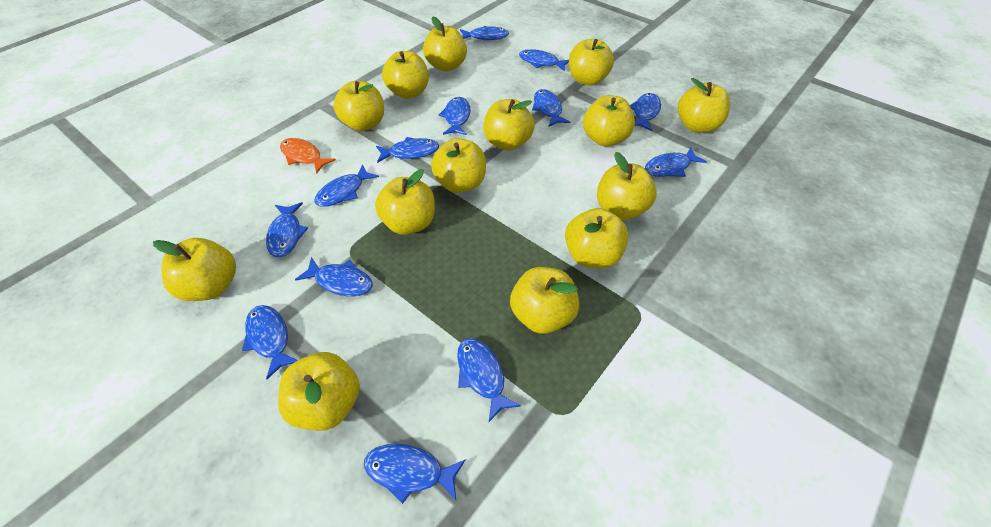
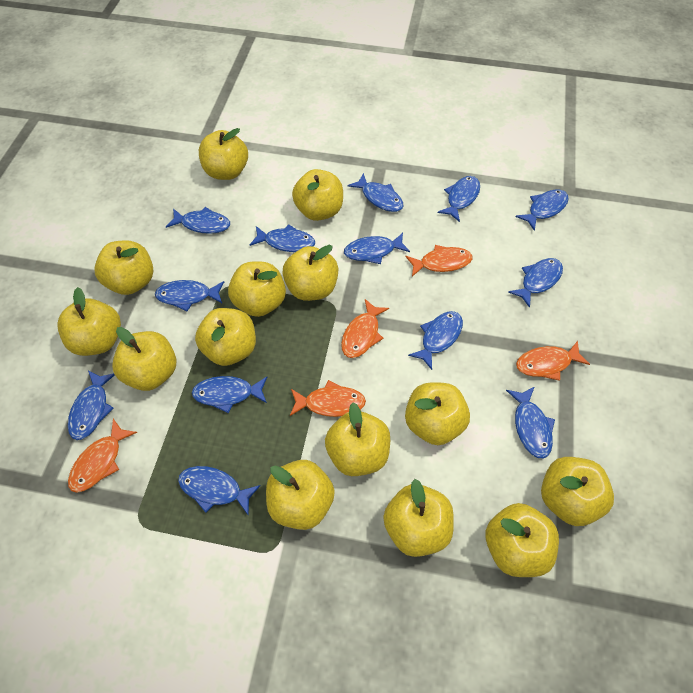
orange fish: 1 -> 5

